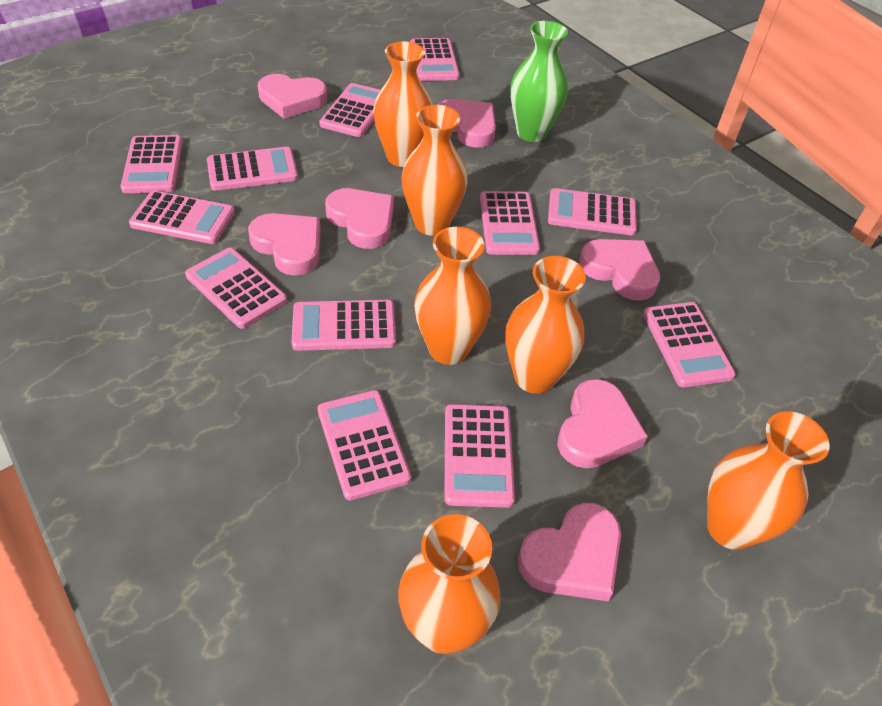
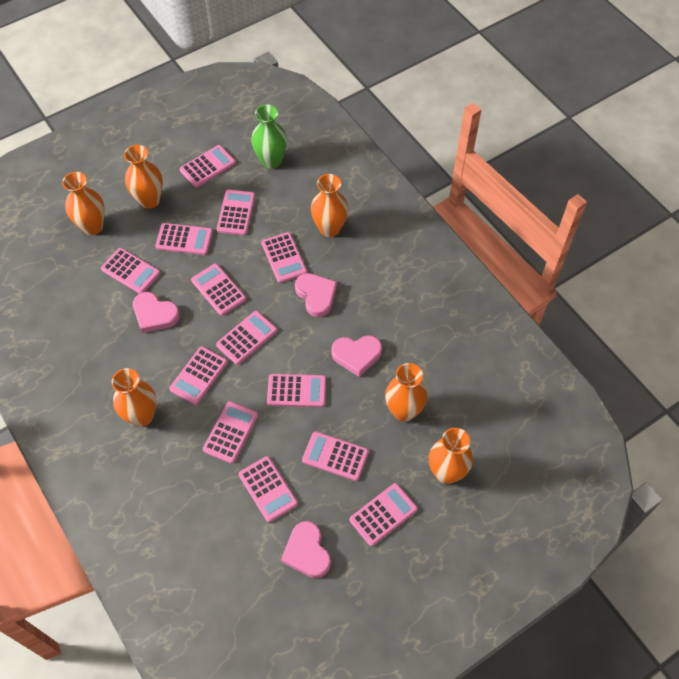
pink calculator: 12 -> 13
pink heart: 7 -> 4

